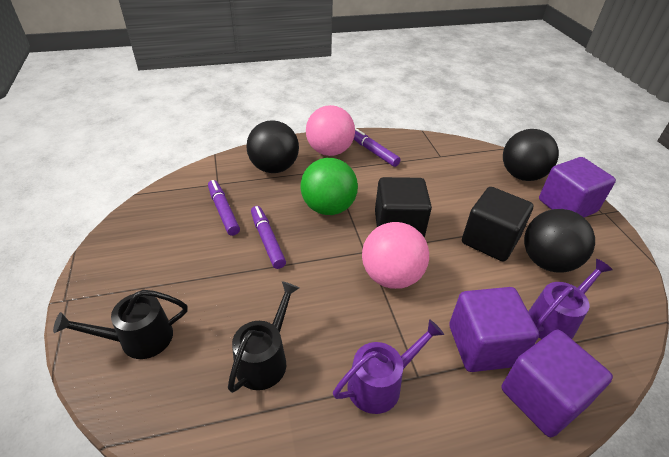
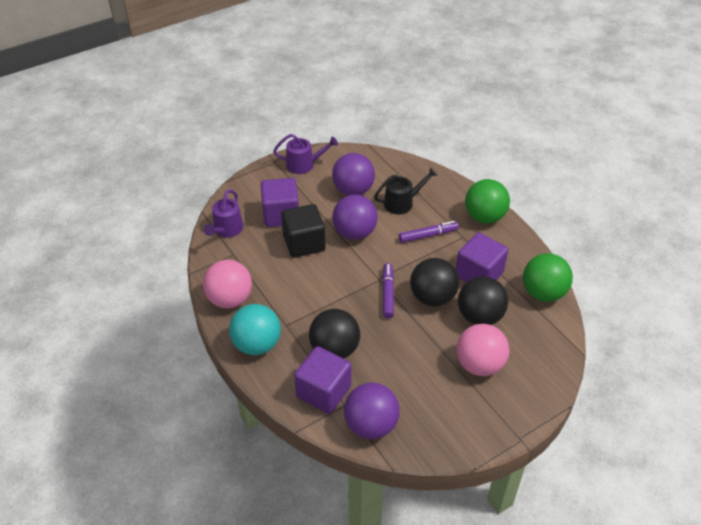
black cube: 2 -> 1
black watering can: 2 -> 1
green ball: 1 -> 2
purple ball: 0 -> 3
purple marker: 3 -> 2
turquoise ball: 0 -> 1

